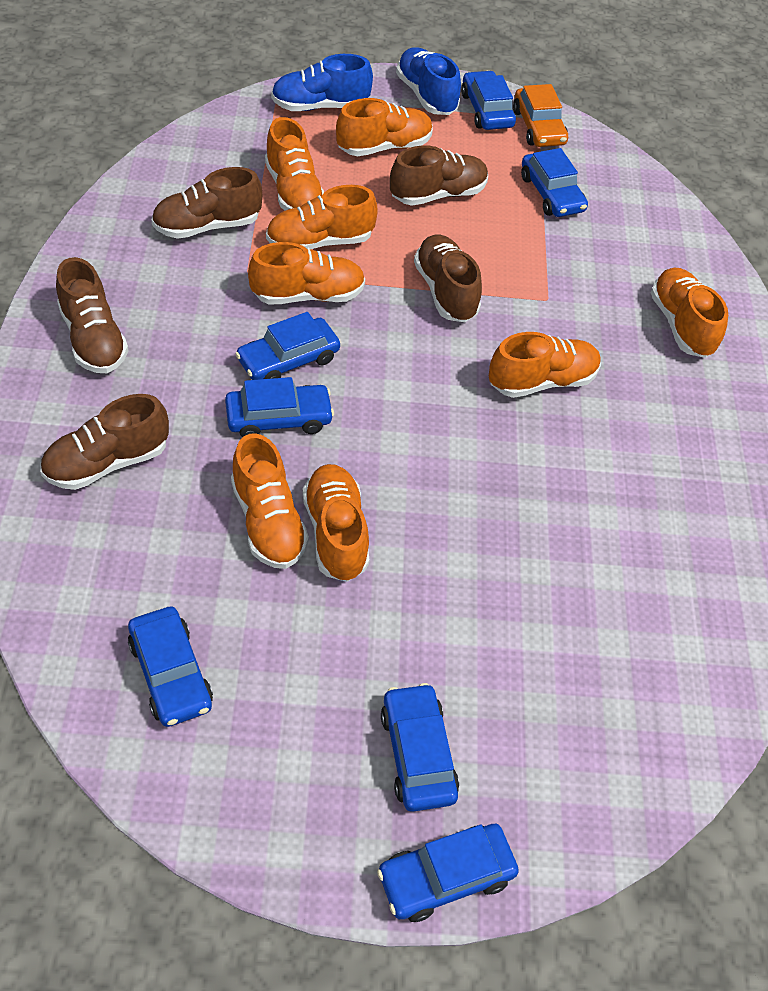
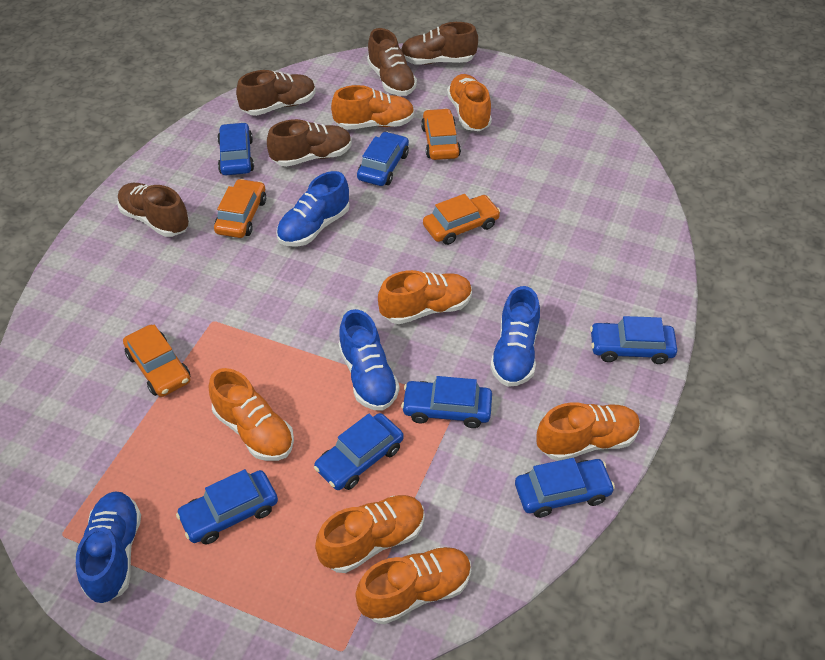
blue shoe: 2 -> 4
orange car: 1 -> 4
orange shoe: 8 -> 7

